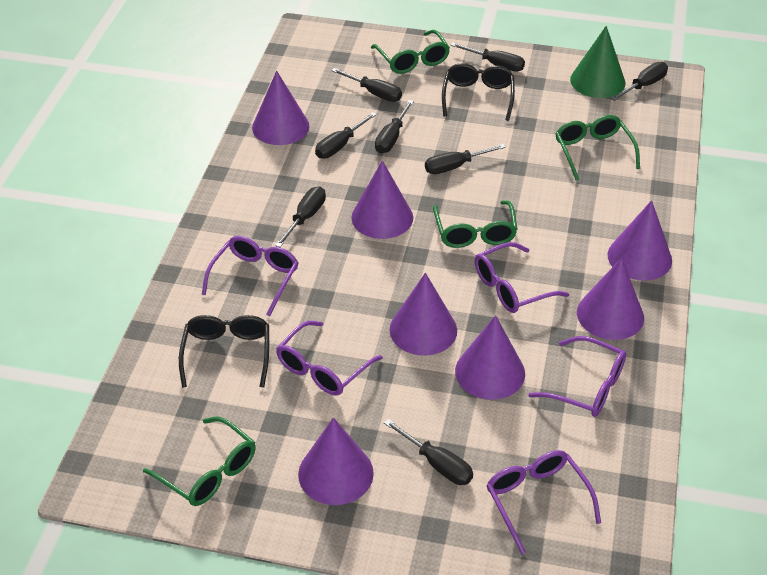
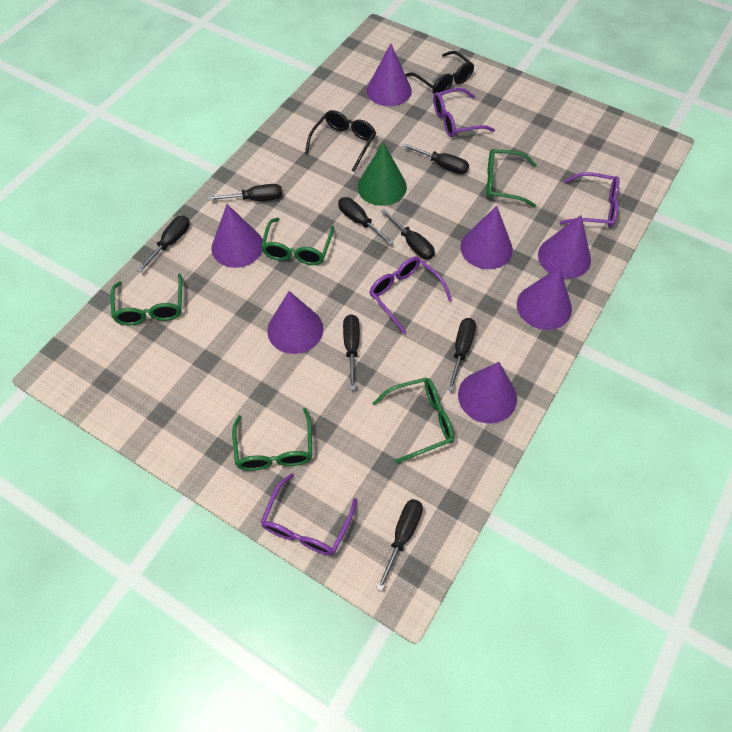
green glasses: 4 -> 5
purple glasses: 5 -> 4

